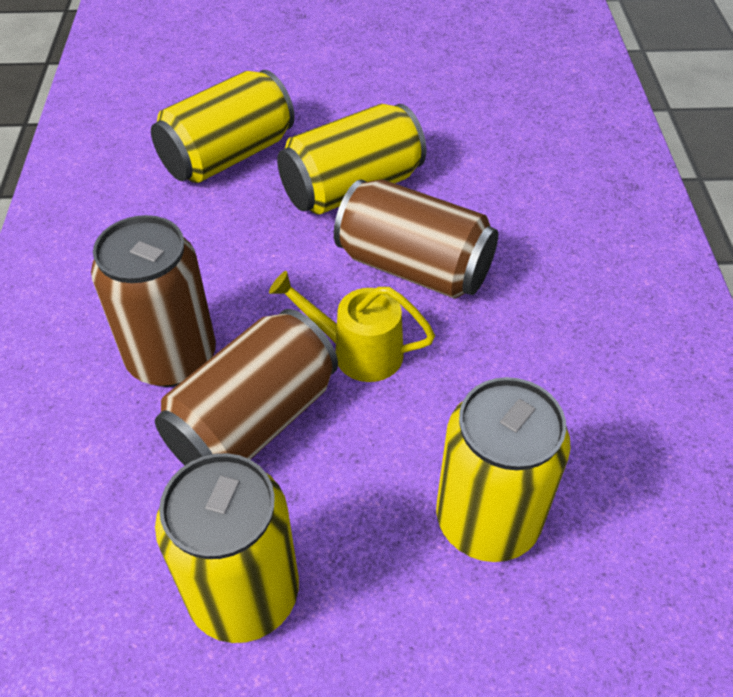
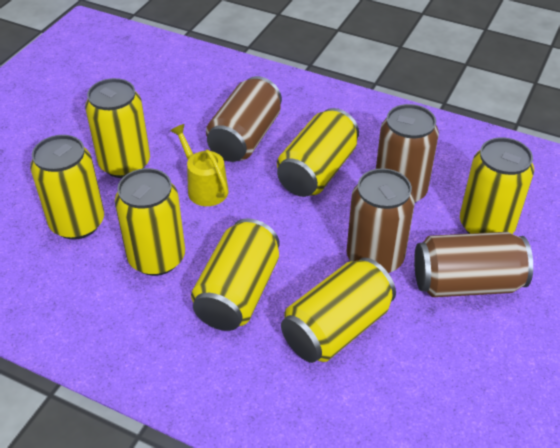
brown can: 3 -> 4
yellow can: 4 -> 7

